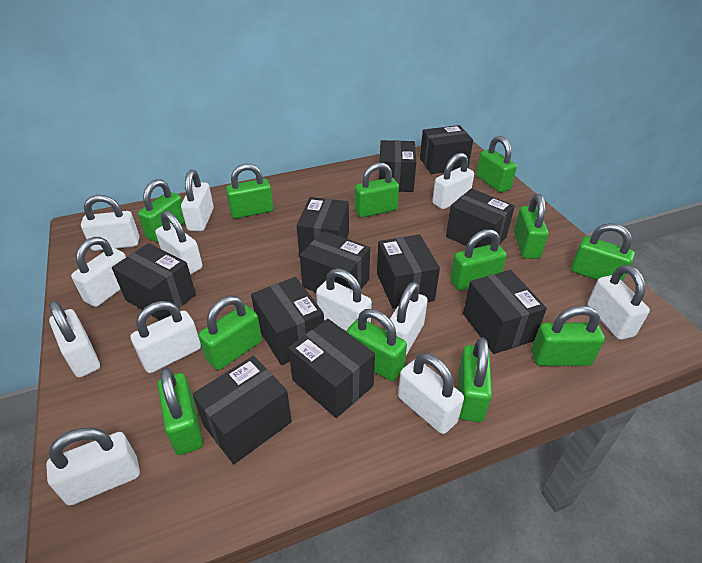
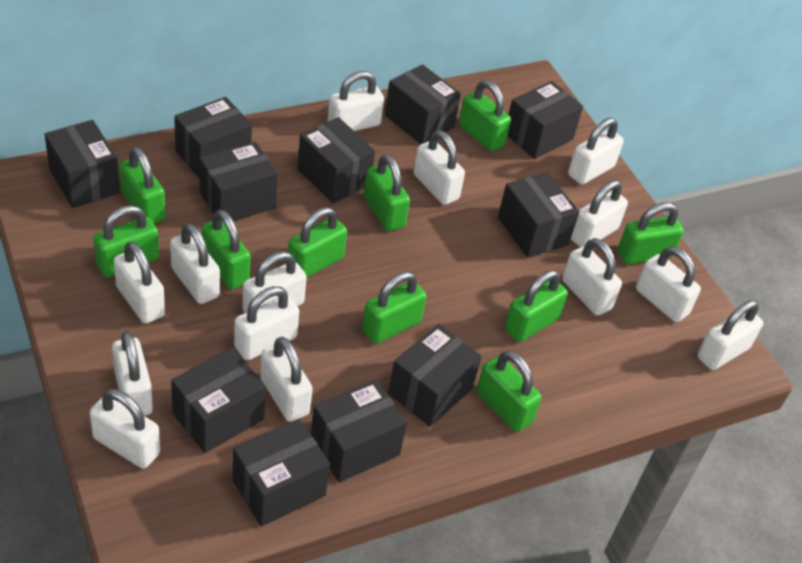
green padlock: 12 -> 10
white padlock: 12 -> 14

